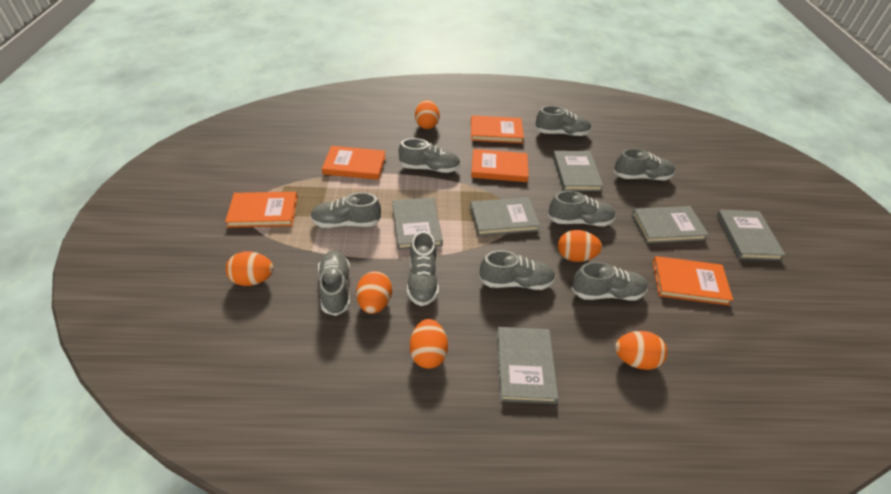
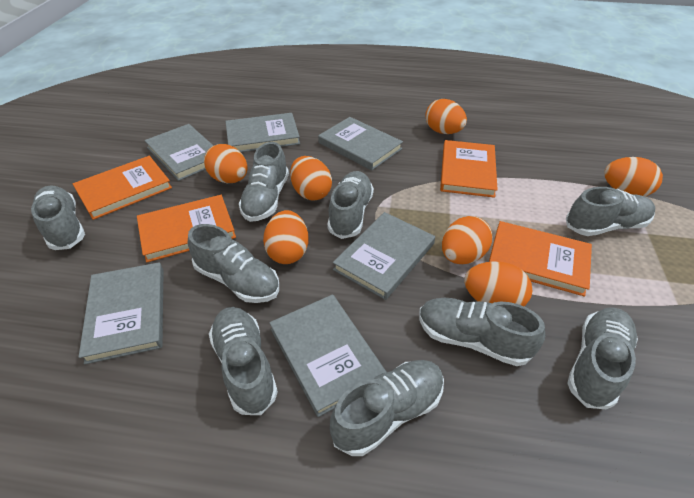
orange book: 5 -> 4
orange egg: 6 -> 7

